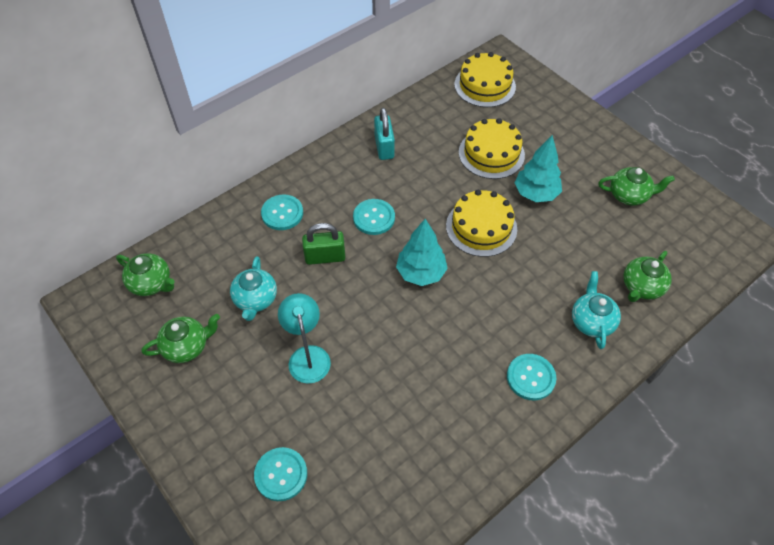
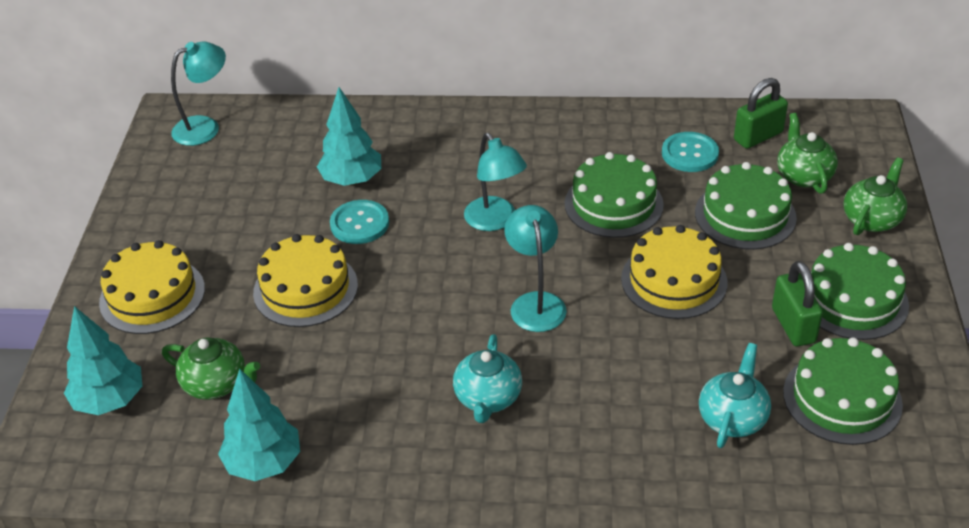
green cake: 0 -> 4
green padlock: 1 -> 2
green teapot: 4 -> 3
turquoise button: 4 -> 2
turquoise lamp: 1 -> 3
turquoise padlock: 1 -> 0
turquoise tree: 2 -> 3

